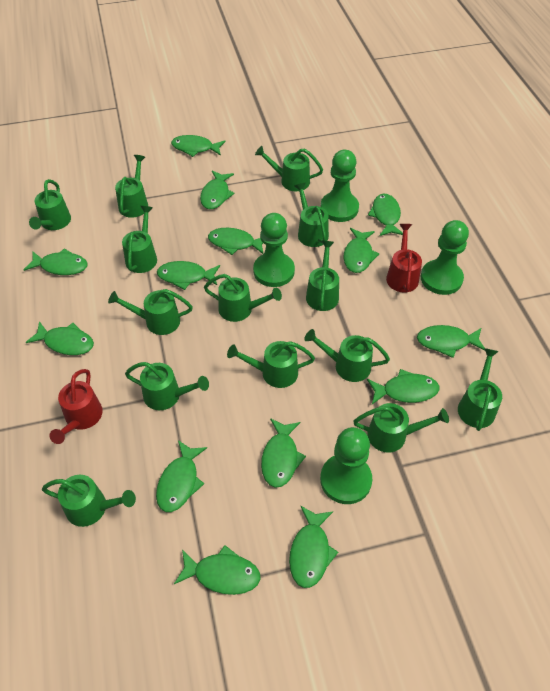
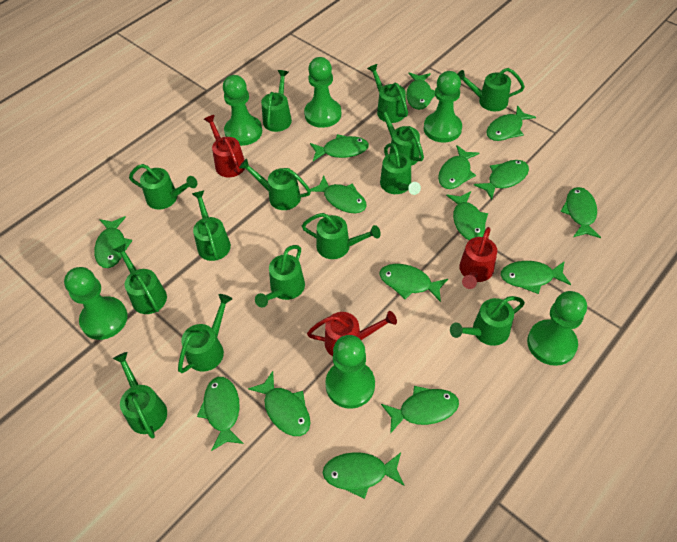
green fish: 14 -> 15
green pawn: 4 -> 6
red watering can: 2 -> 3

